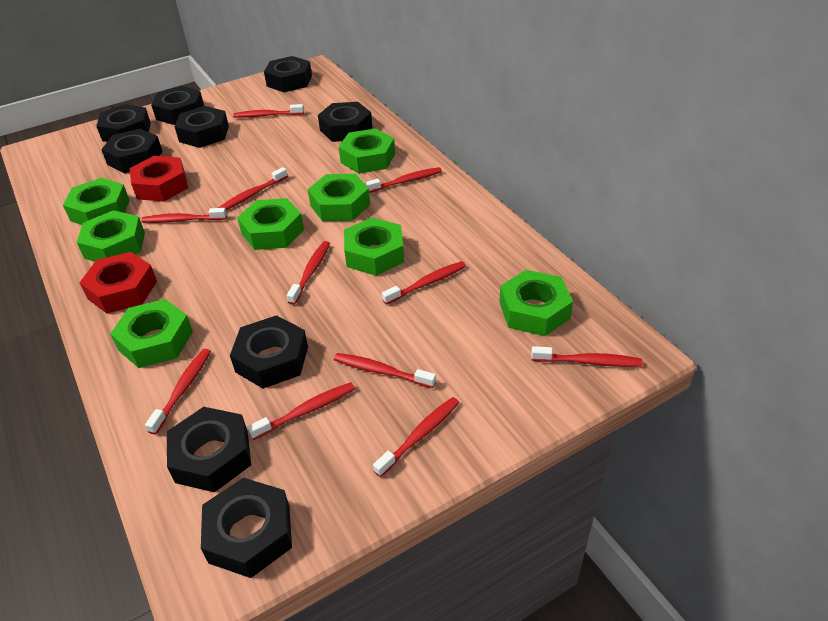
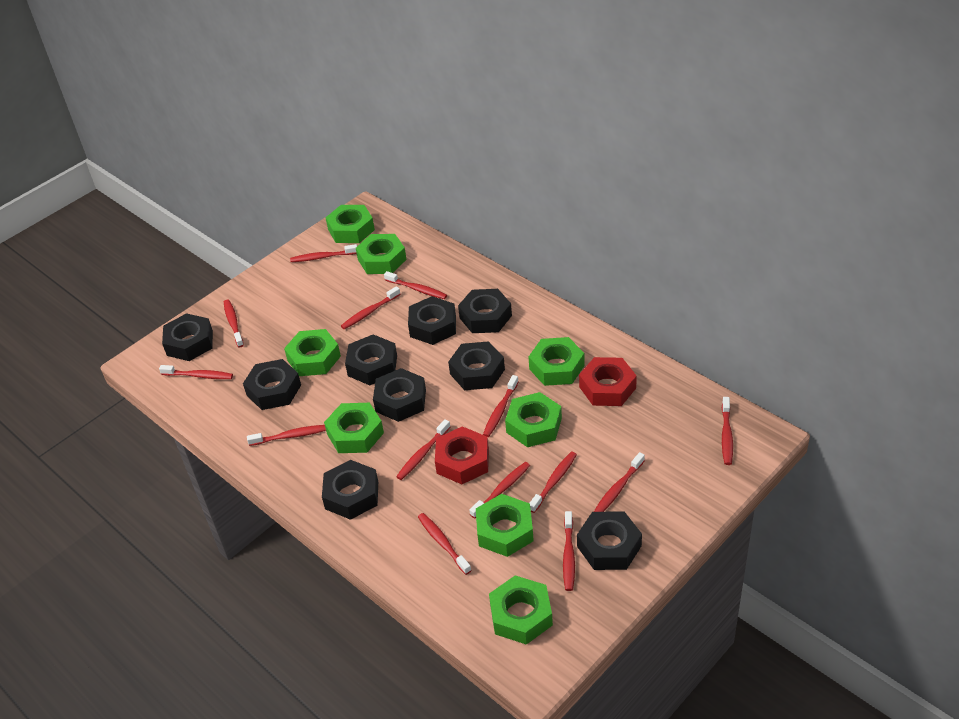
red toothbrush: 11 -> 14

